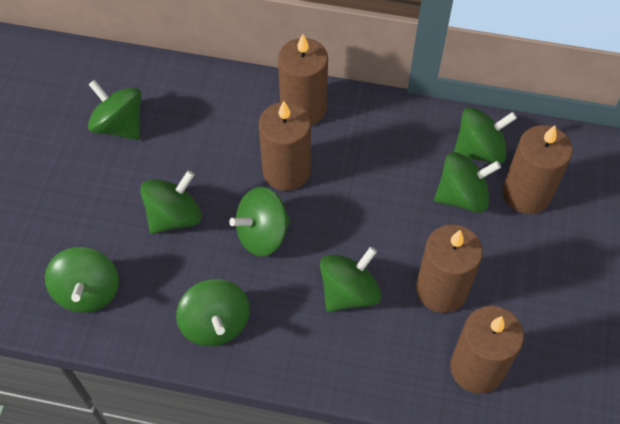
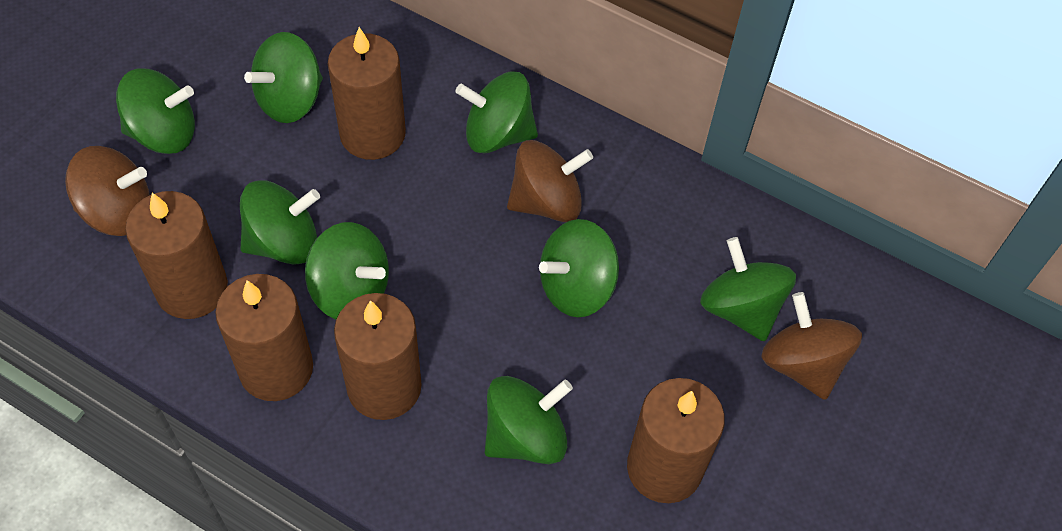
brown spinning top: 0 -> 3

